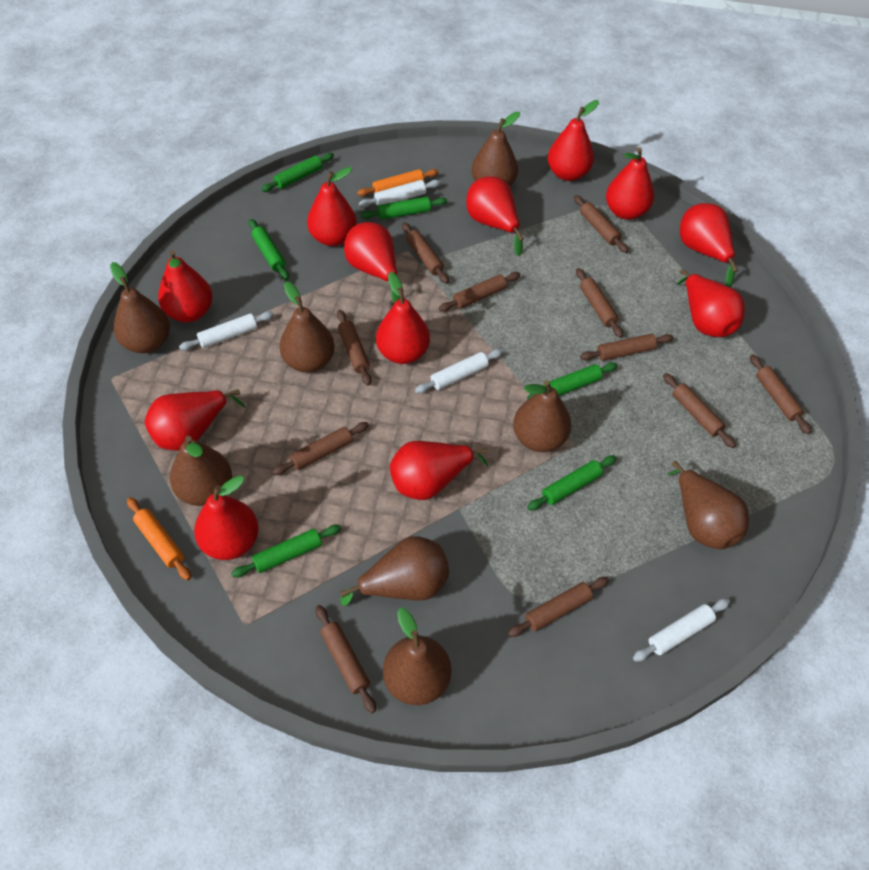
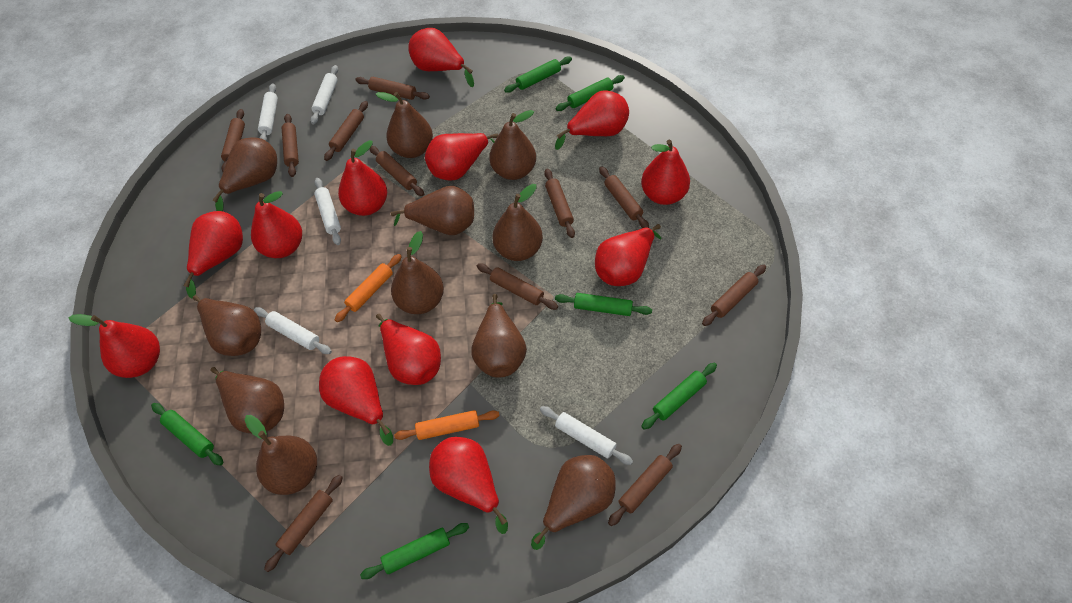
brown pear: 8 -> 11
white rolling pin: 4 -> 5

